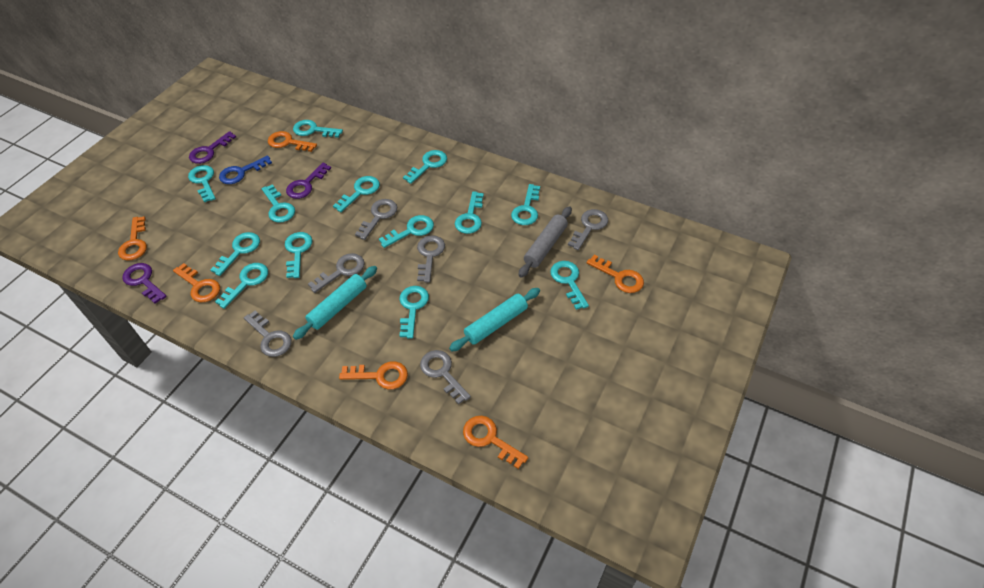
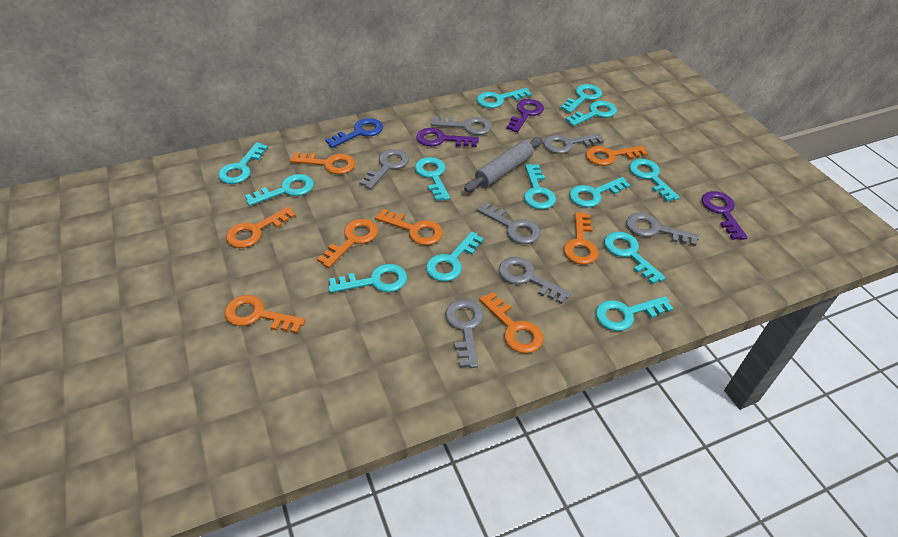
grey key: 6 -> 7
orange key: 6 -> 8
turquoise rolling pin: 2 -> 0

